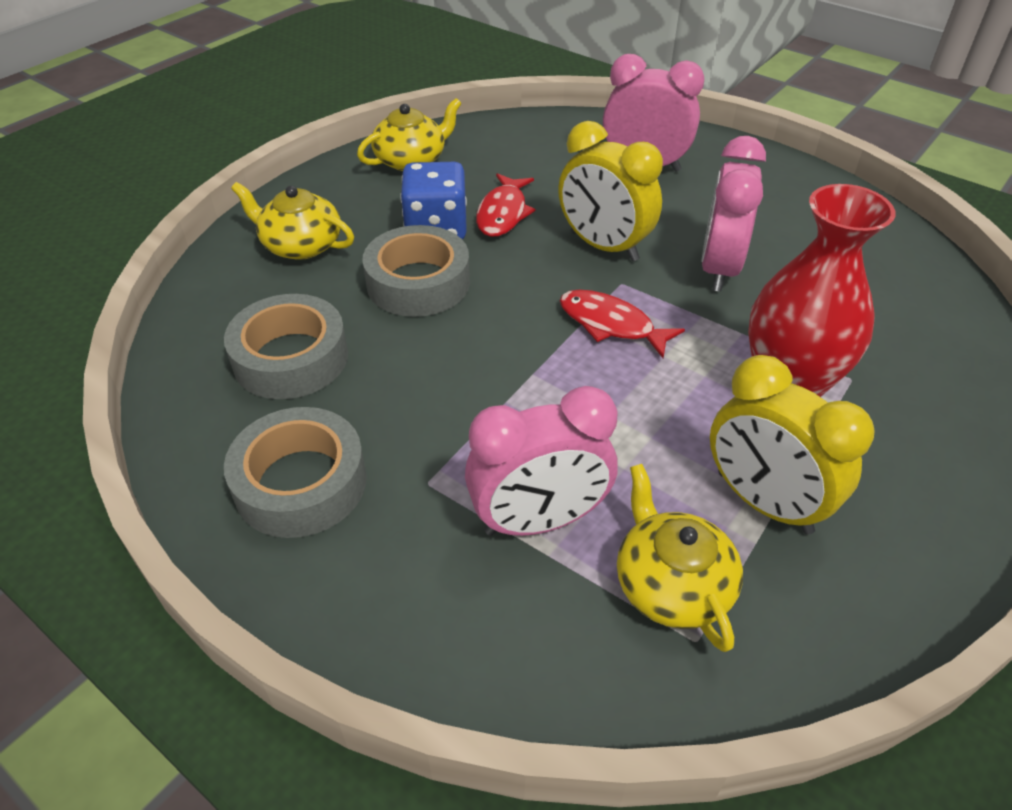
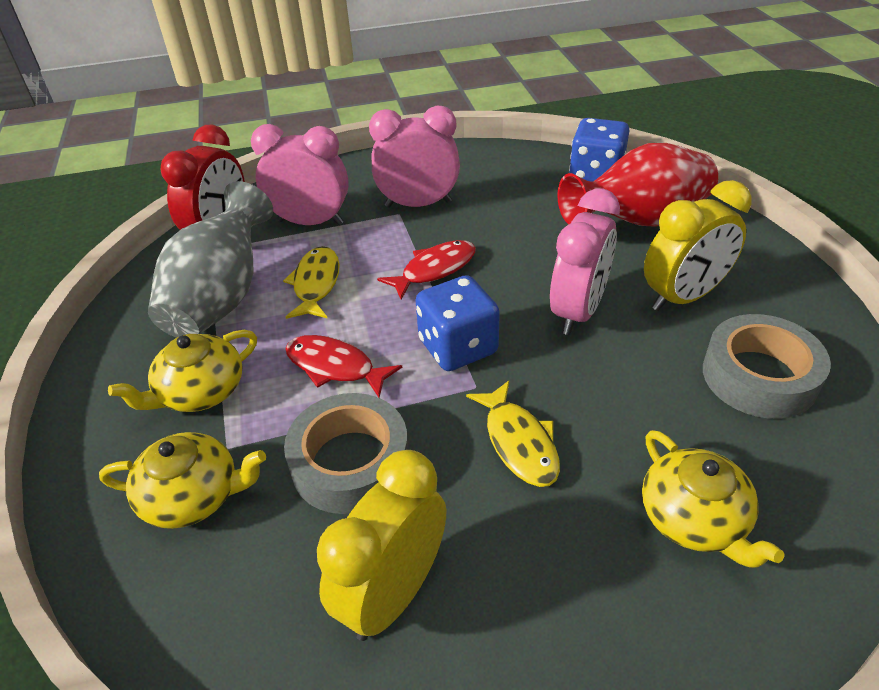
blue dice: 1 -> 2
grey tape: 3 -> 2
grey vase: 0 -> 1
red clock: 0 -> 1
yellow fish: 0 -> 2

